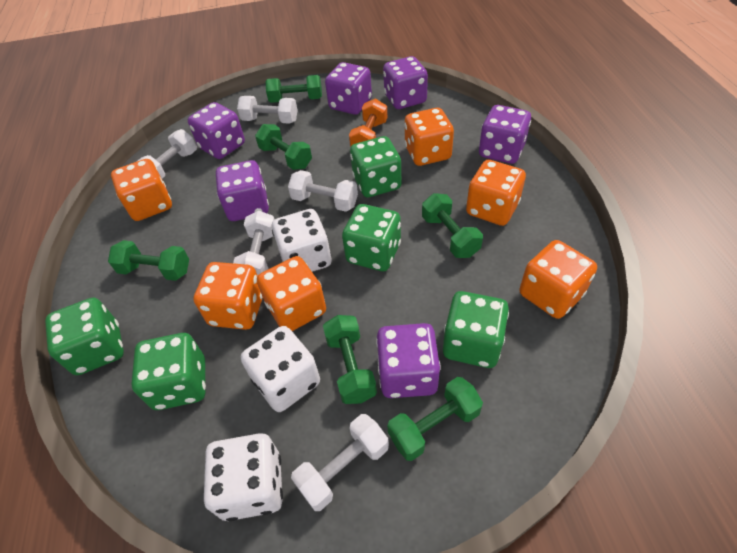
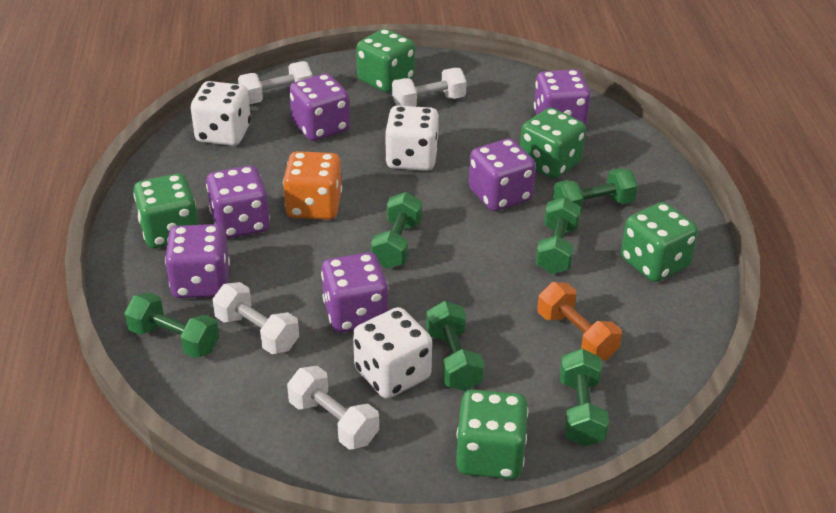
orange dice: 6 -> 1
white dumbbell: 5 -> 4

